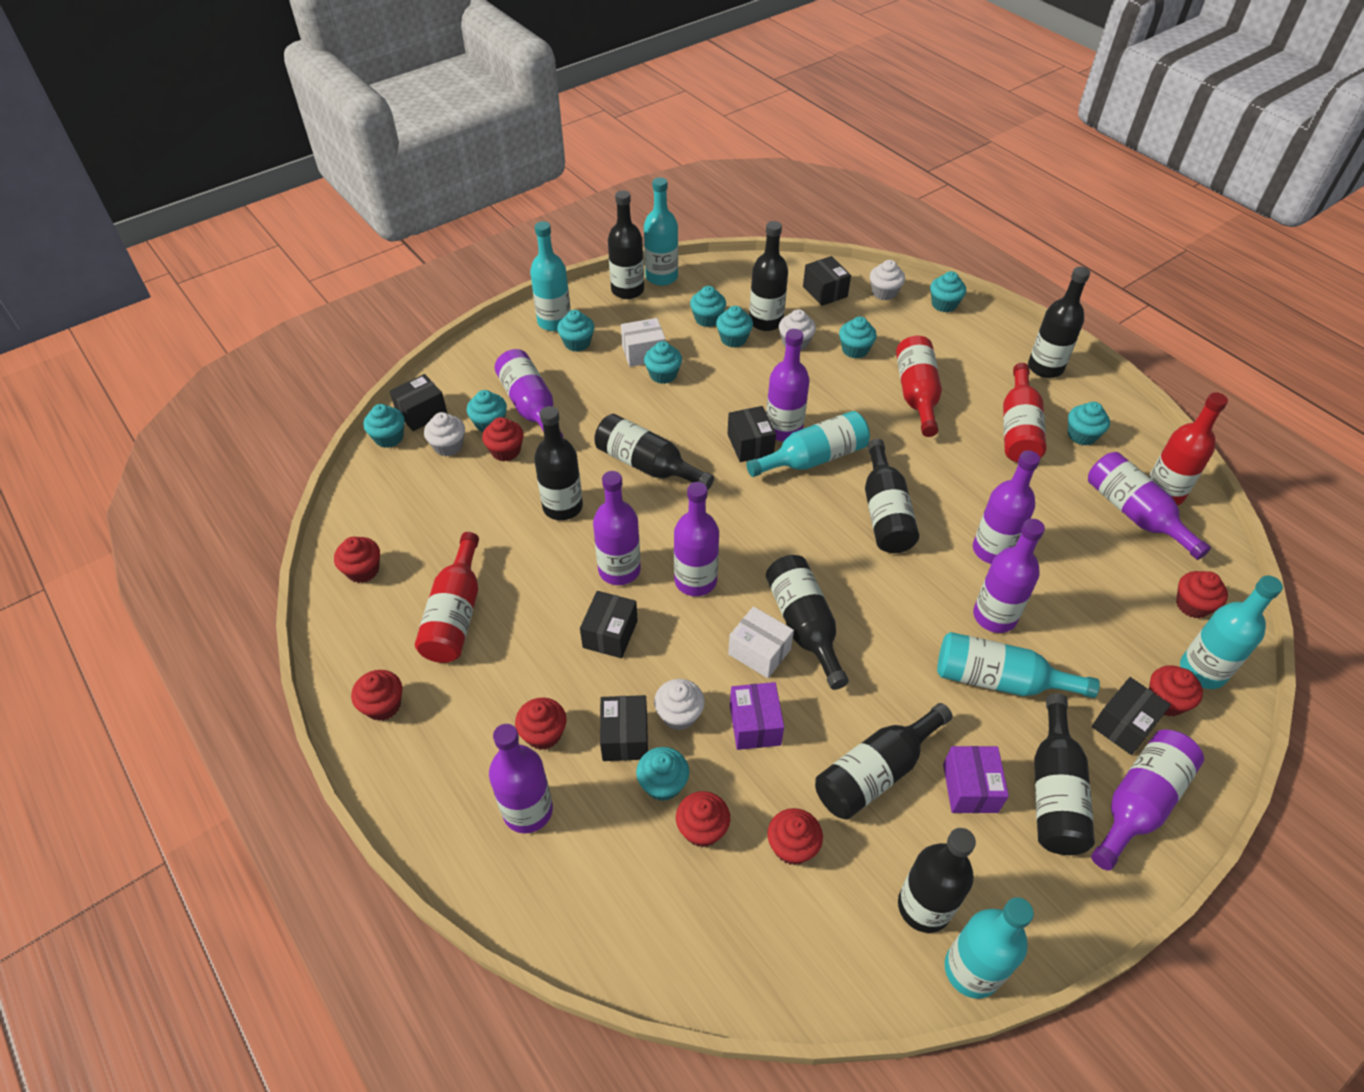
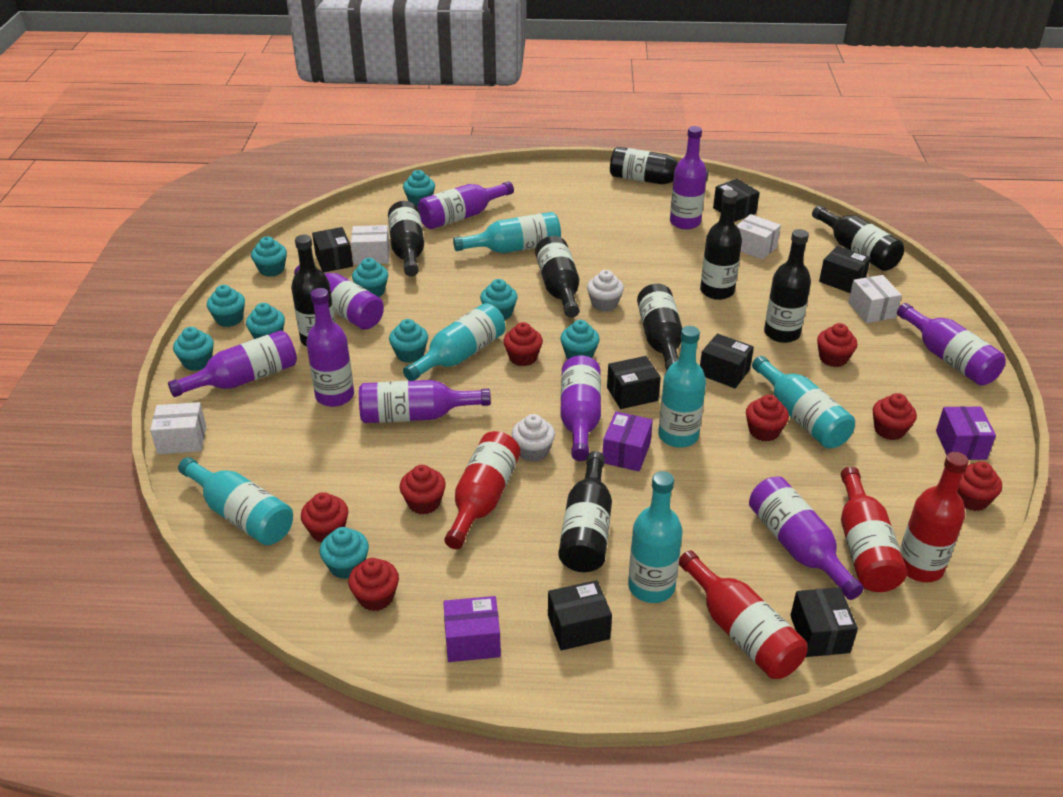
black bottle: 10 -> 9
black box: 6 -> 7
purple box: 2 -> 3
white box: 2 -> 4
white cupcake: 4 -> 2

